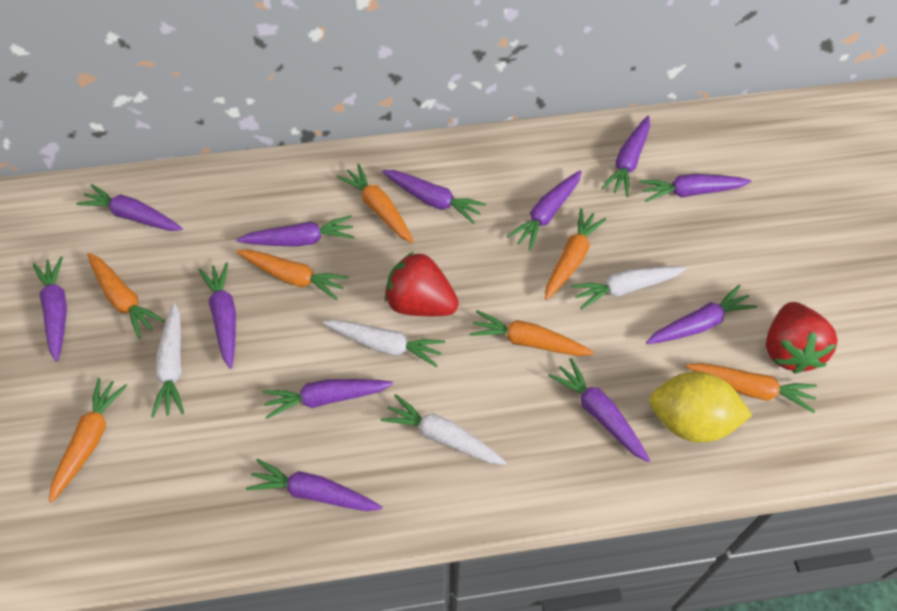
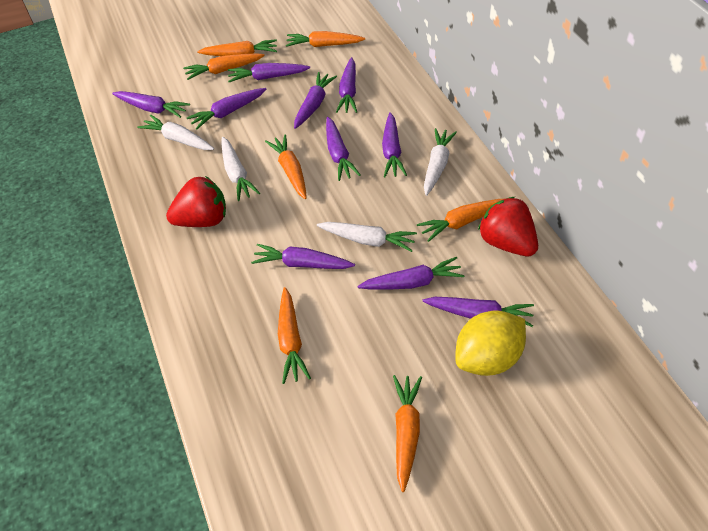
purple carrot: 12 -> 10

